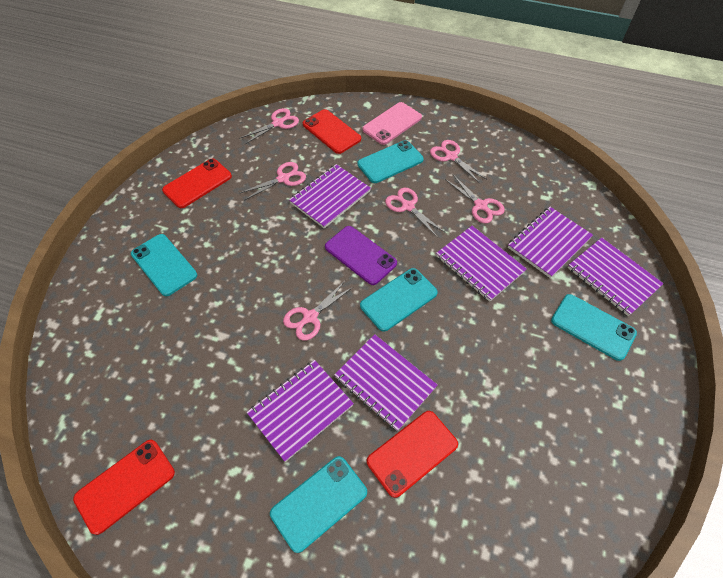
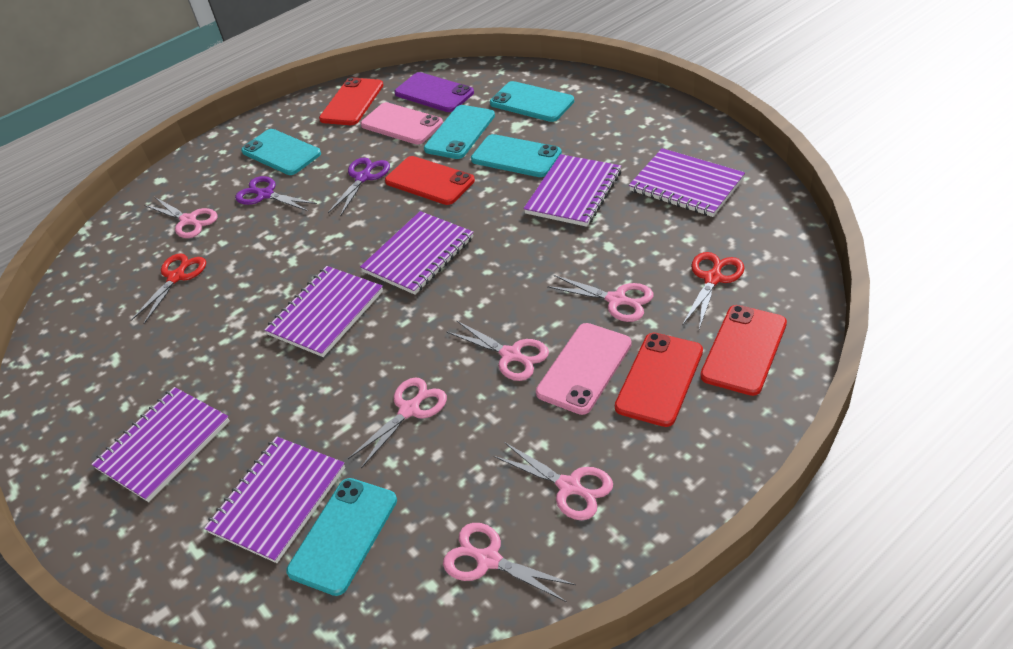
pink phone: 1 -> 2
purple scissors: 0 -> 2
red scissors: 0 -> 2

